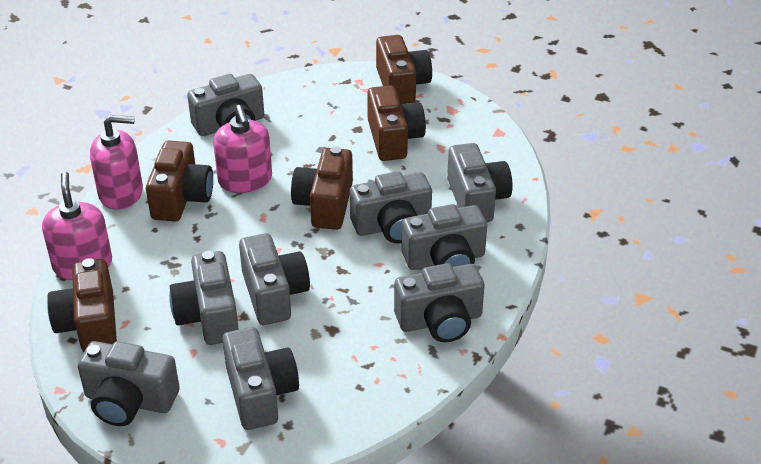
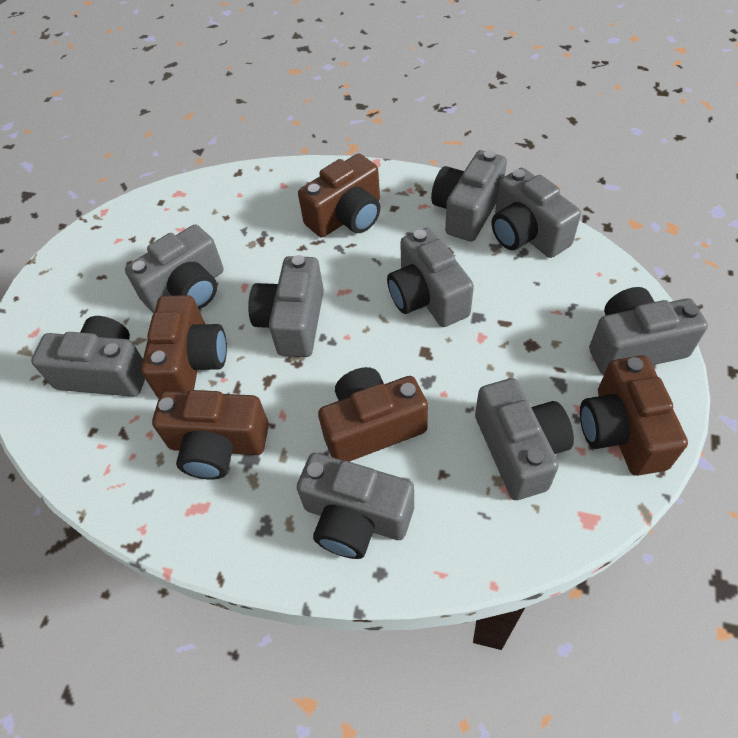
pink soap dispenser: 3 -> 0

